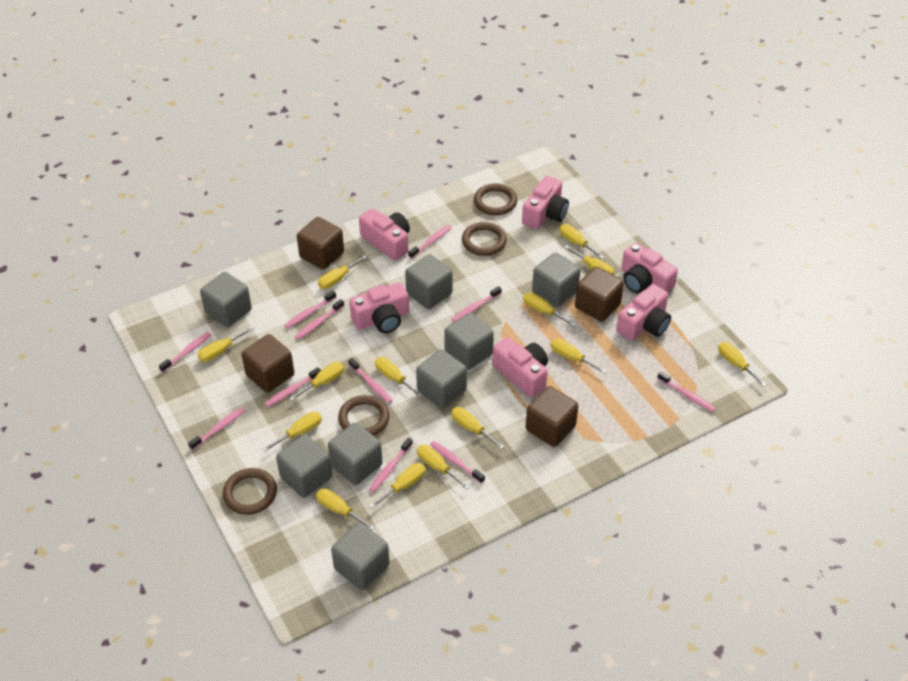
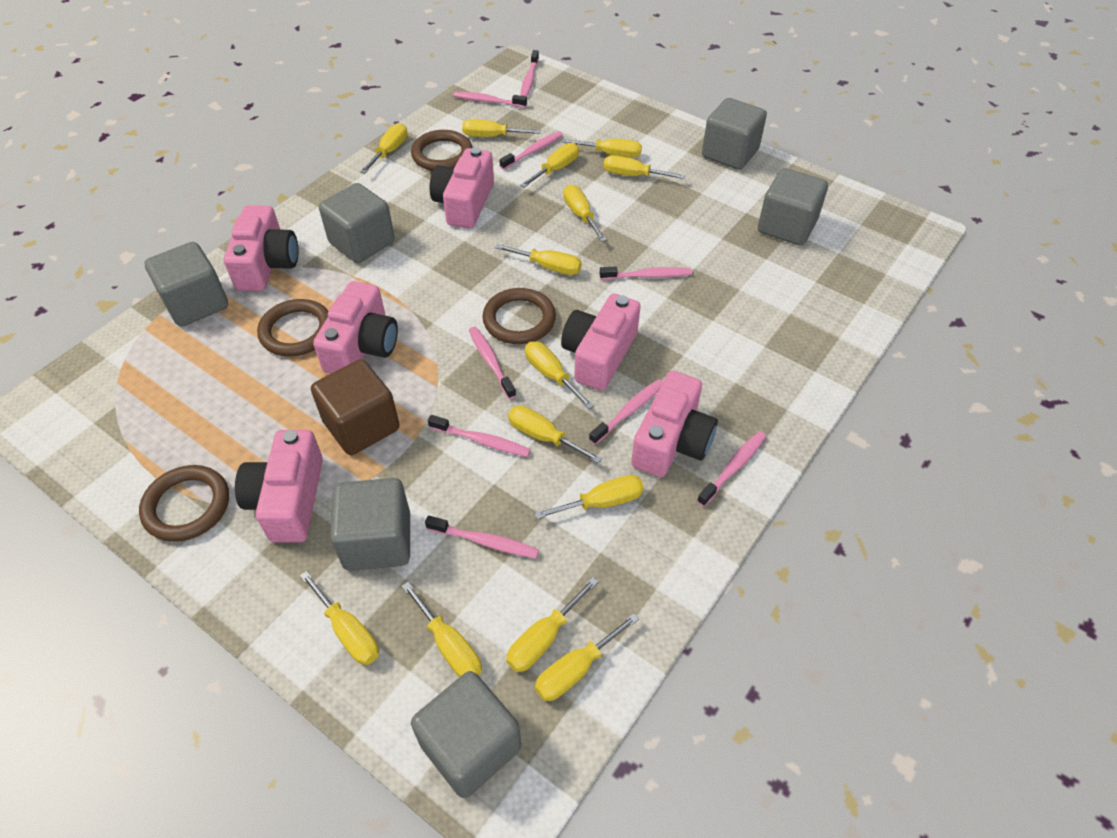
brown cube: 4 -> 1
grey cube: 8 -> 6
pink toothbrush: 11 -> 9

